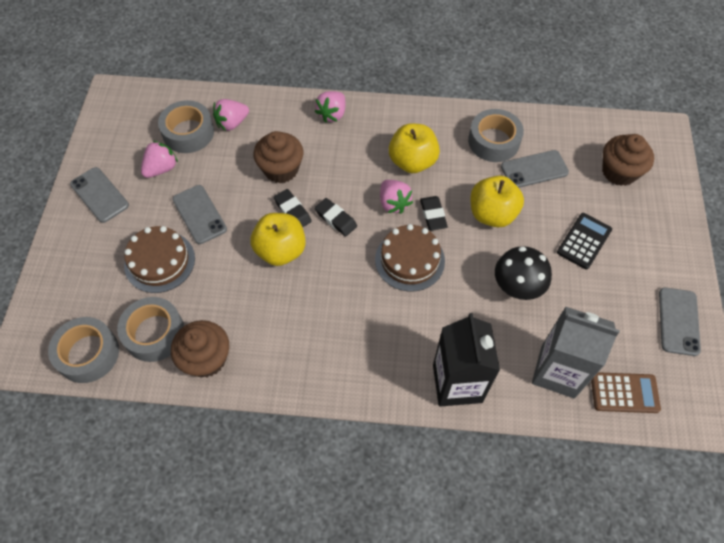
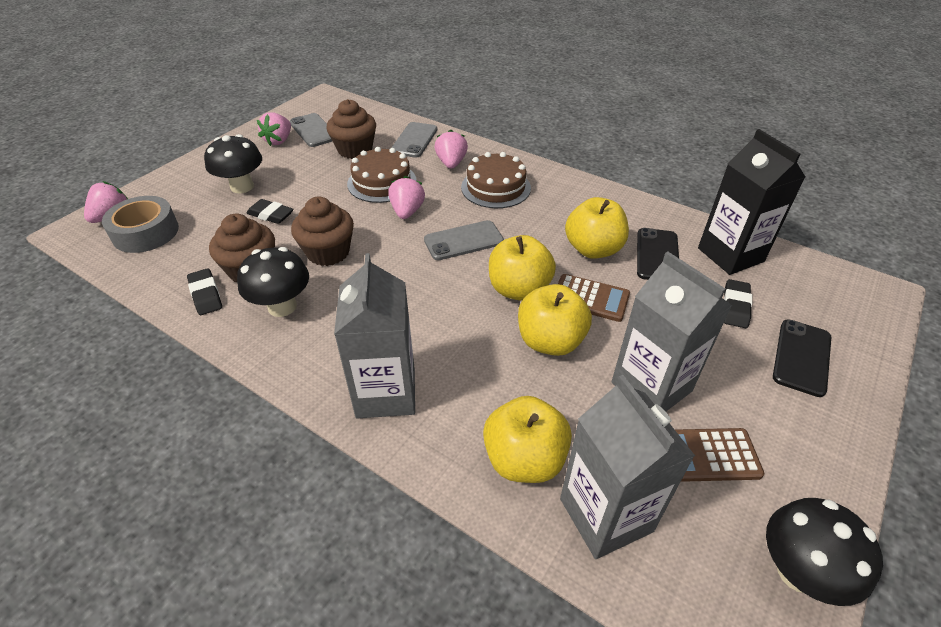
black calculator: 1 -> 0
black mushroom: 1 -> 3
black phone: 0 -> 2
brown calculator: 1 -> 2
grey carton: 1 -> 3
grey phone: 4 -> 3
grey tape: 4 -> 1
yellow apple: 3 -> 4

